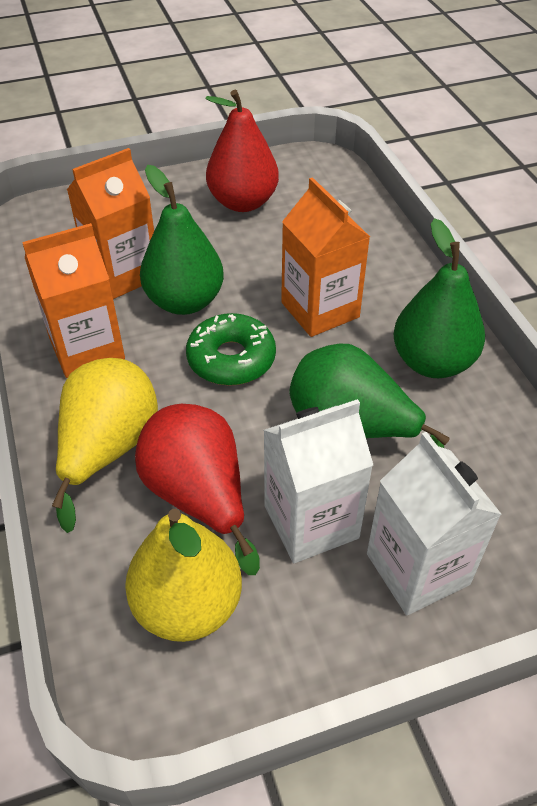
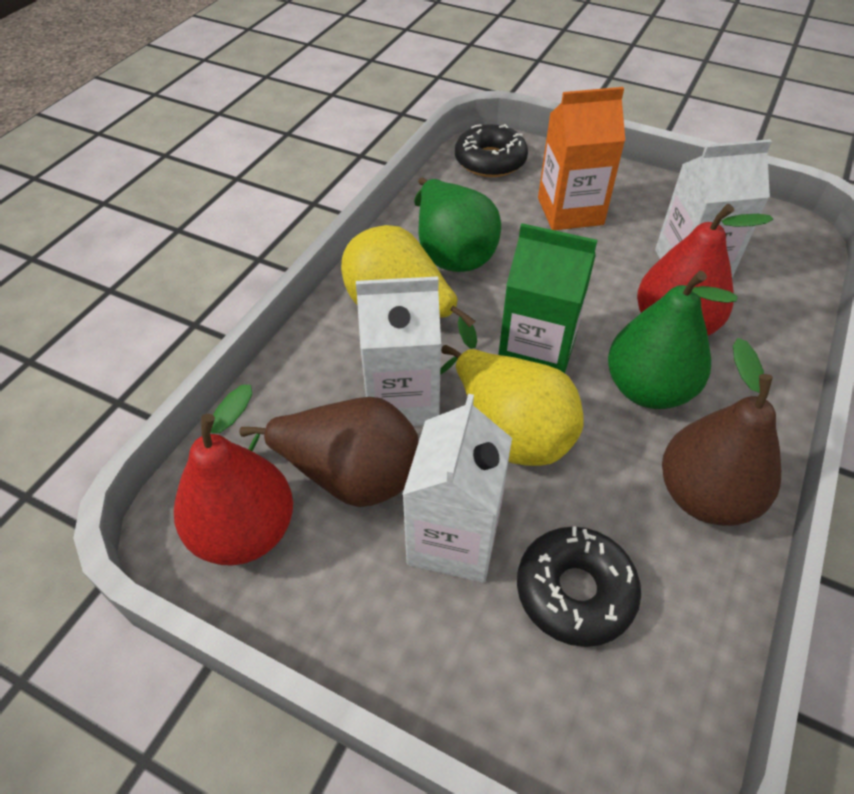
black donut: 0 -> 2
brown pear: 0 -> 2
green carton: 0 -> 1
green donut: 1 -> 0
green pear: 3 -> 2
orange carton: 3 -> 1
white carton: 2 -> 3

